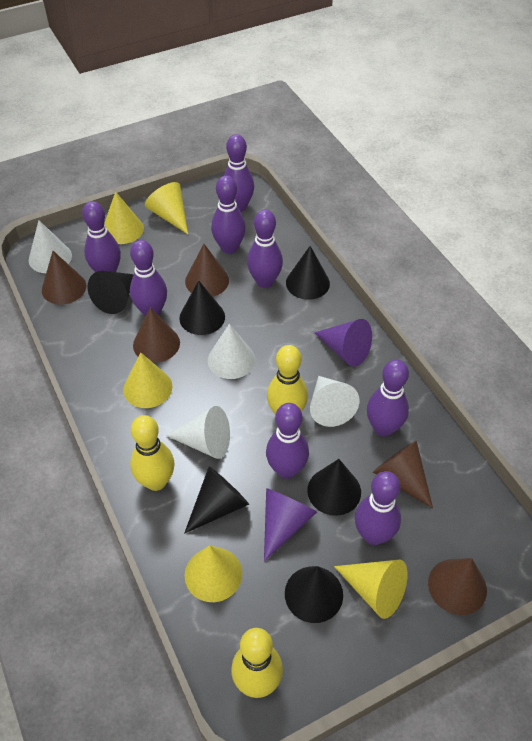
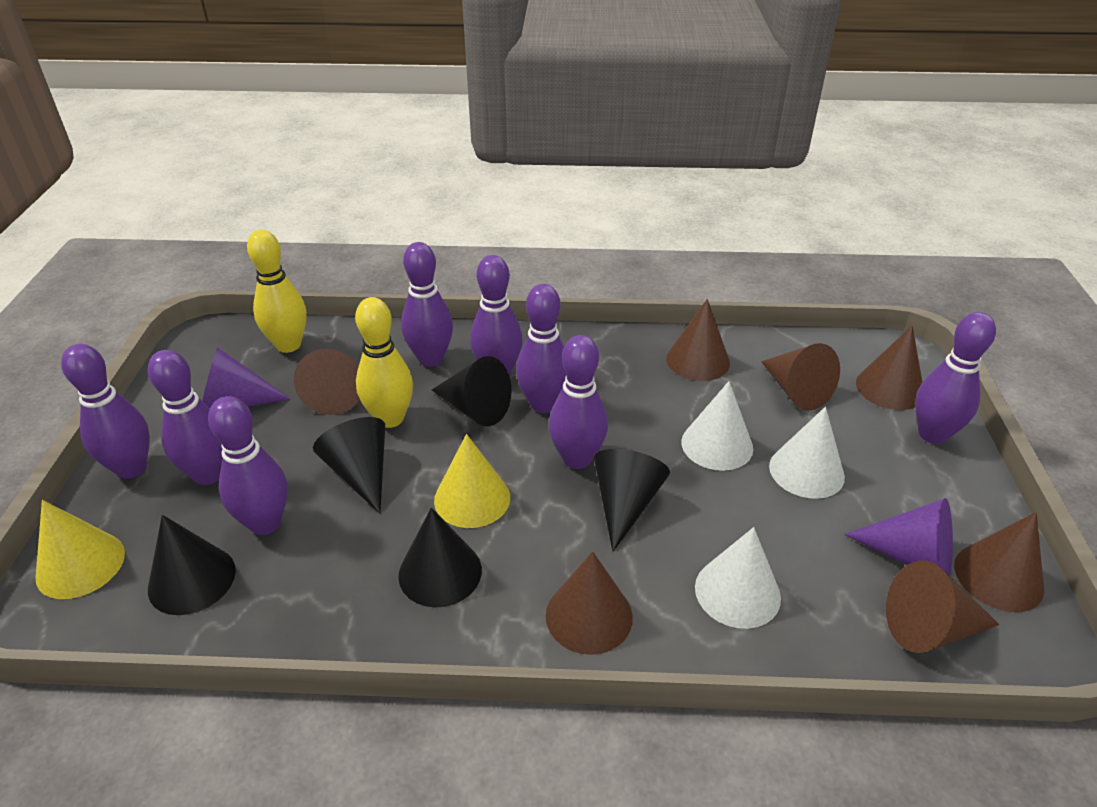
black cone: 6 -> 5
brown cone: 5 -> 7
white cone: 4 -> 3
yellow bowling pin: 3 -> 2
yellow cone: 5 -> 2

